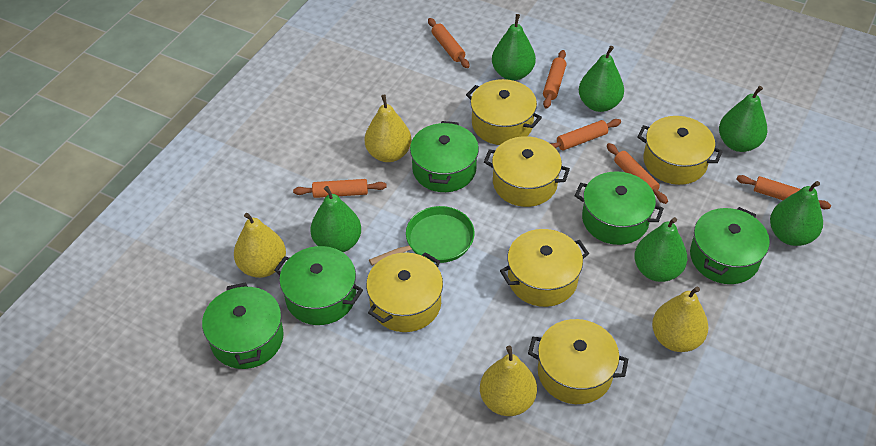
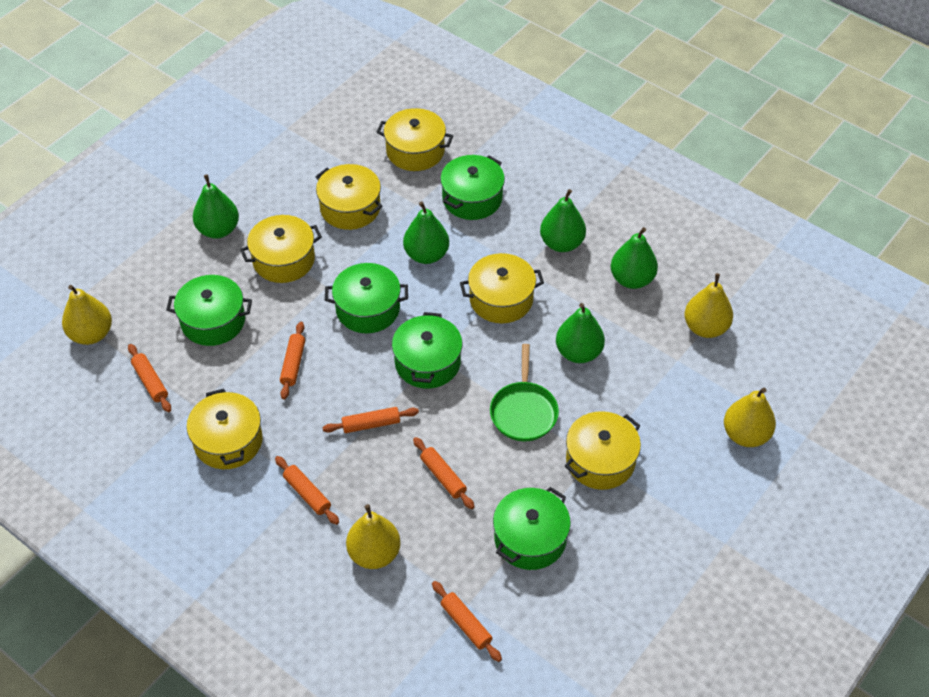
green pear: 6 -> 5

